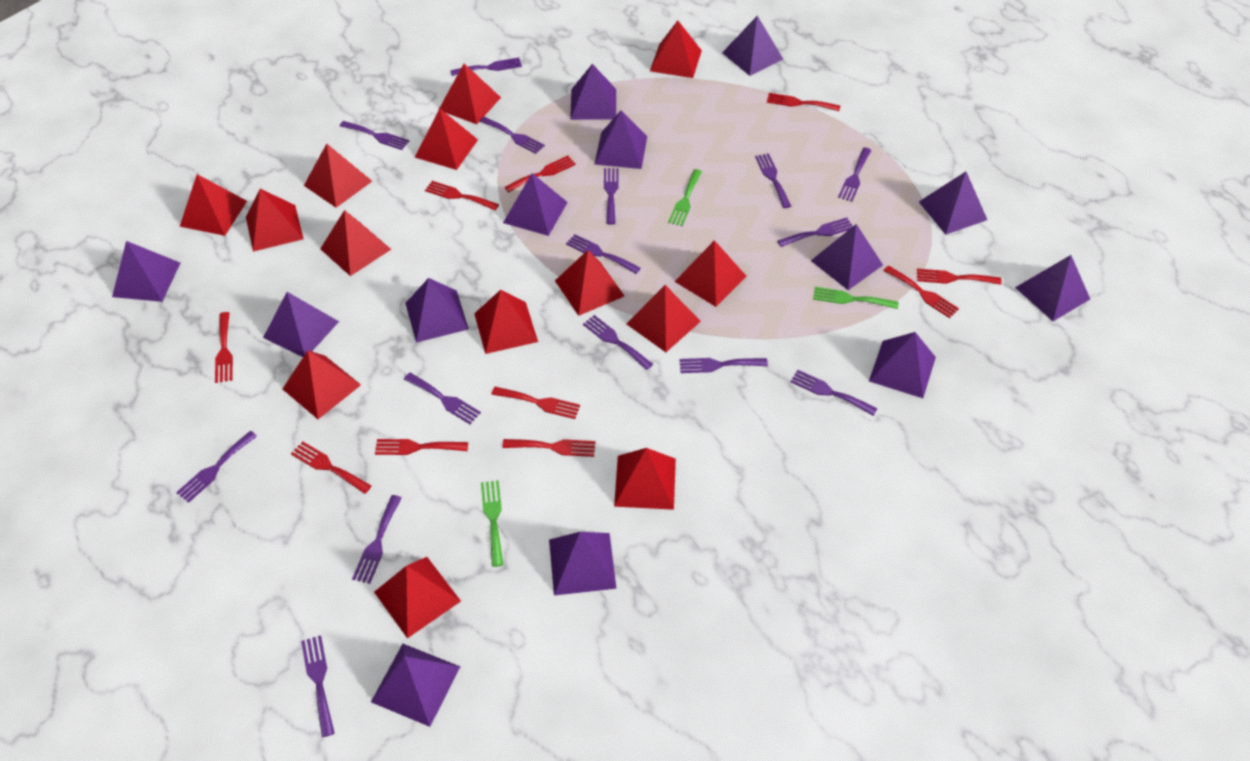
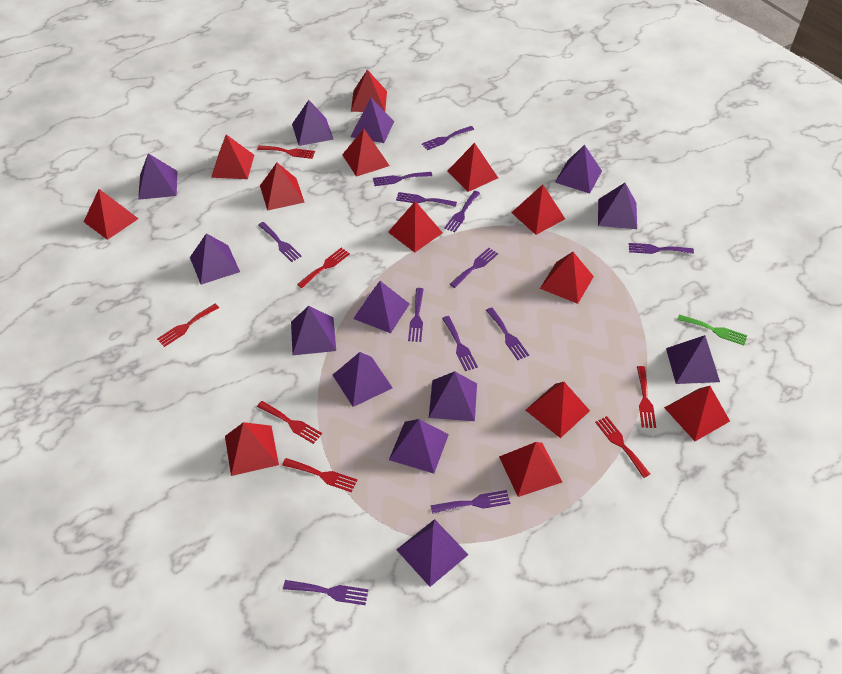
green fork: 3 -> 1
purple fork: 15 -> 12
red fork: 10 -> 7
red pyramid: 14 -> 13

